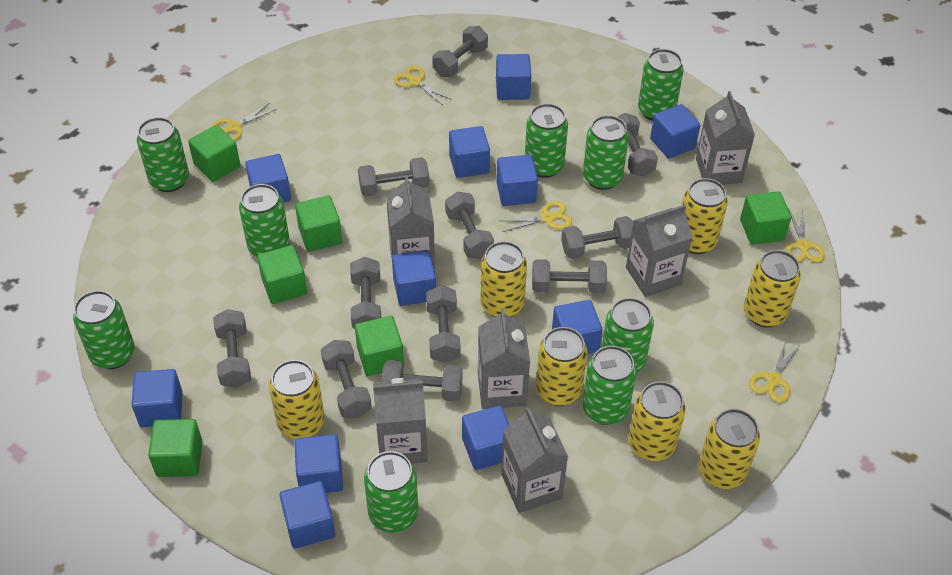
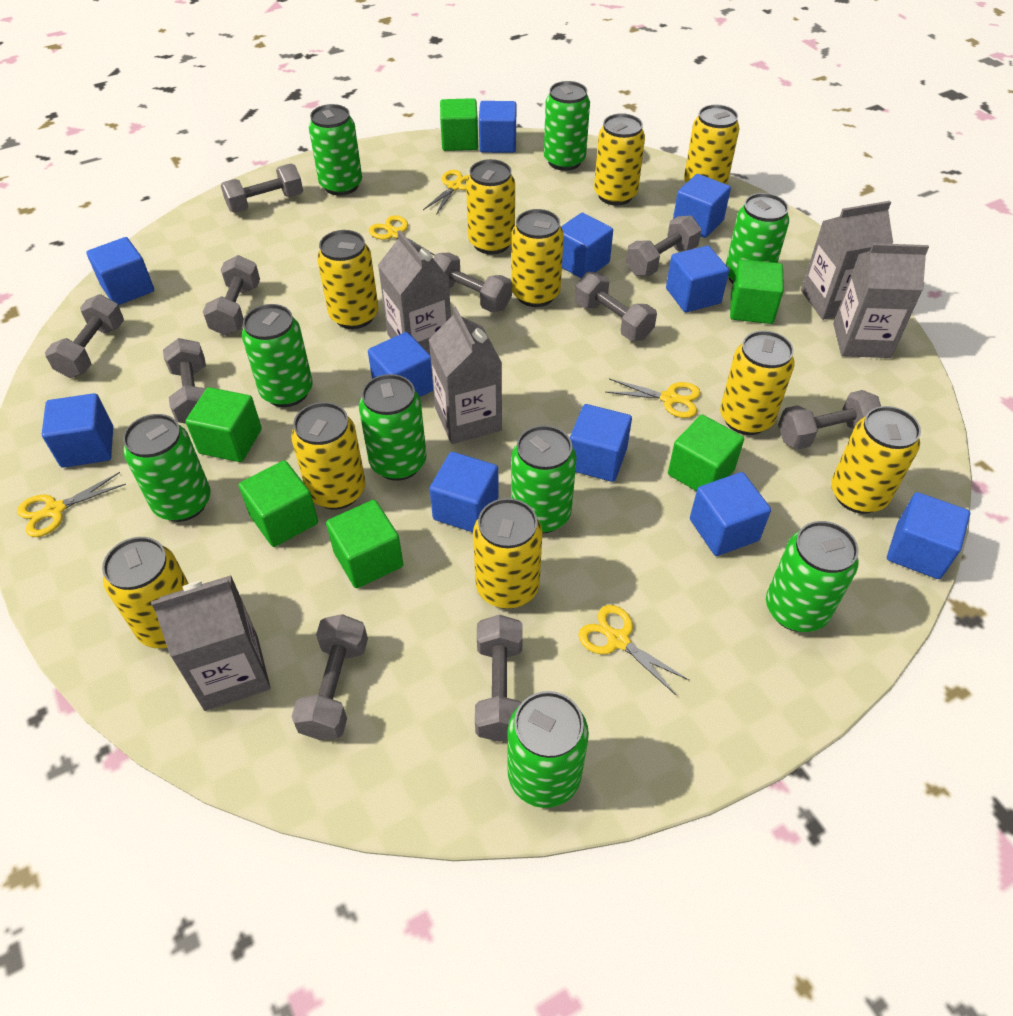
grey carton: 6 -> 5
grey dumbbell: 11 -> 10
yellow can: 7 -> 10

